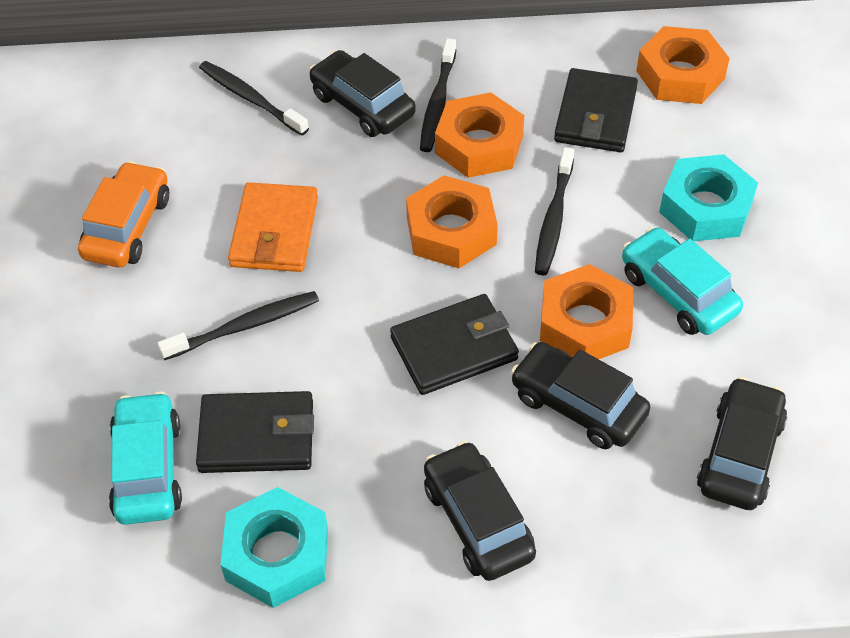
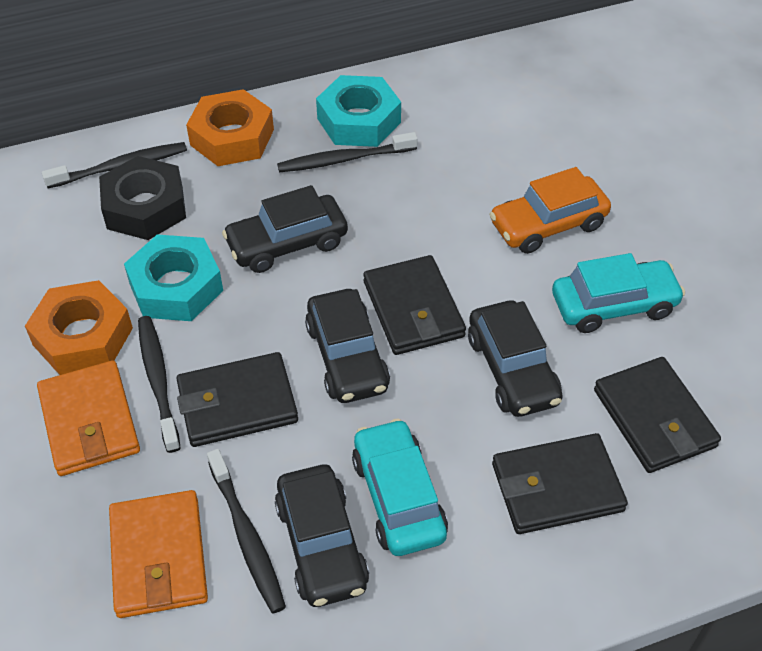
black nut: 0 -> 1
black wallet: 3 -> 4
orange nut: 4 -> 2
orange wallet: 1 -> 2

